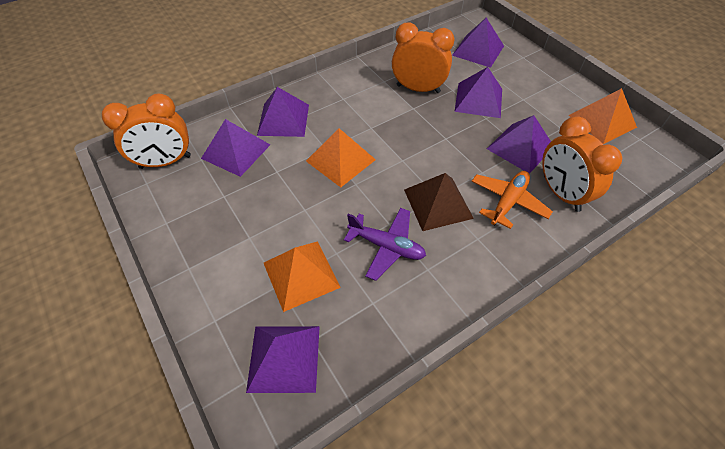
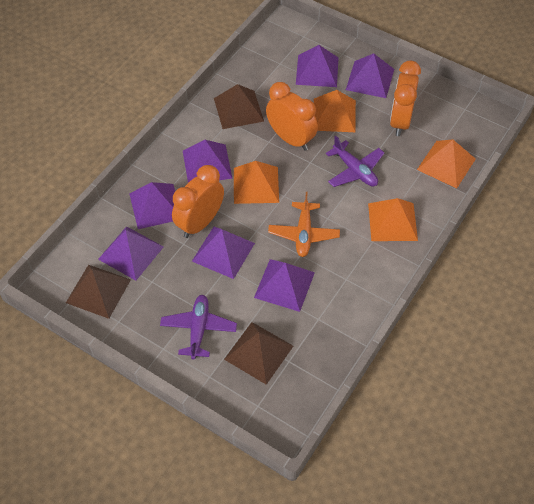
brown pyramid: 1 -> 3
orange pyramid: 3 -> 4
purple plane: 1 -> 2
purple pyramid: 6 -> 7

